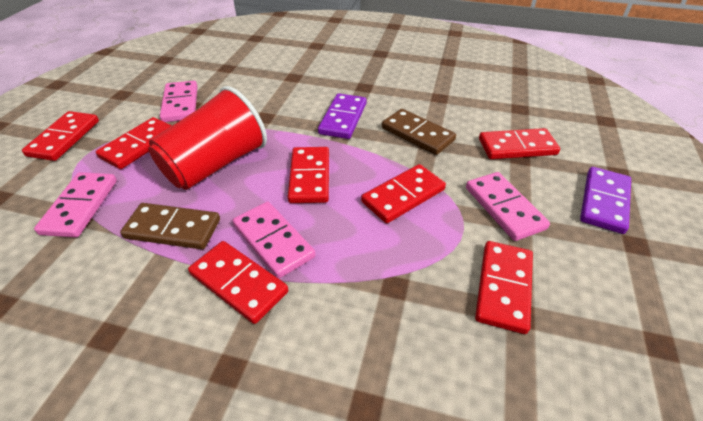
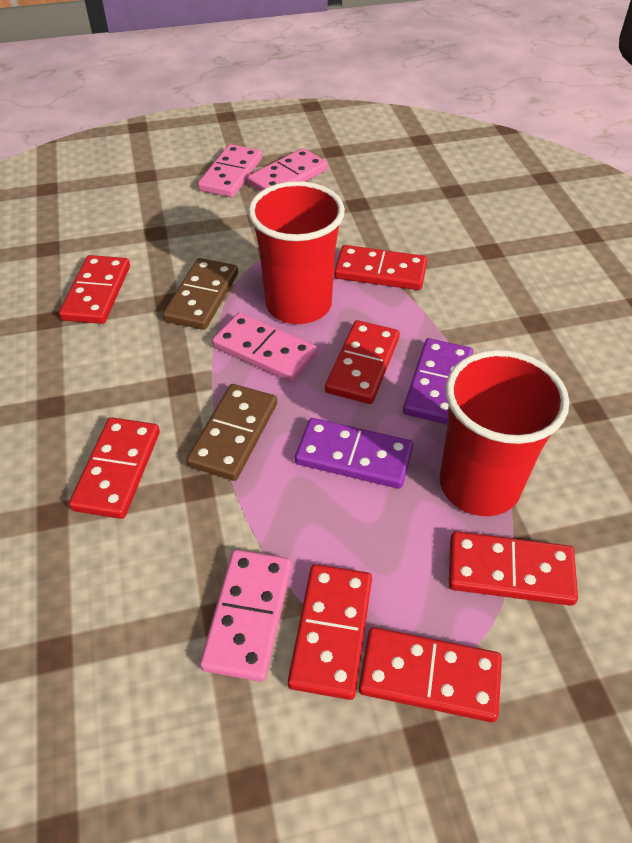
red cup: 1 -> 2

